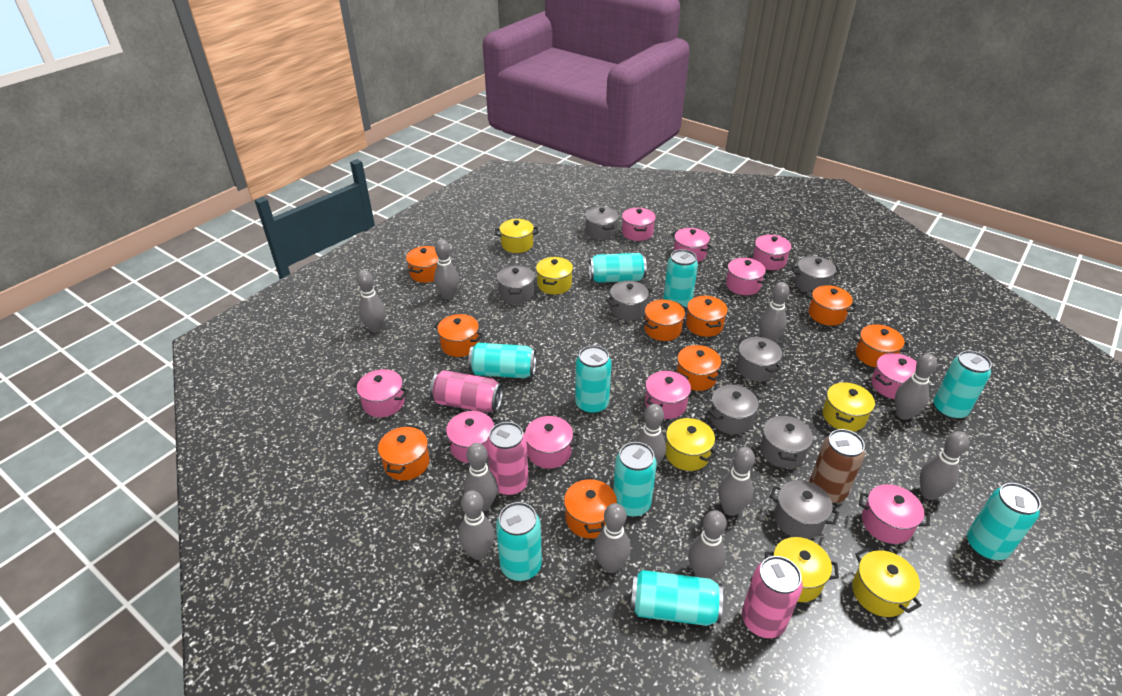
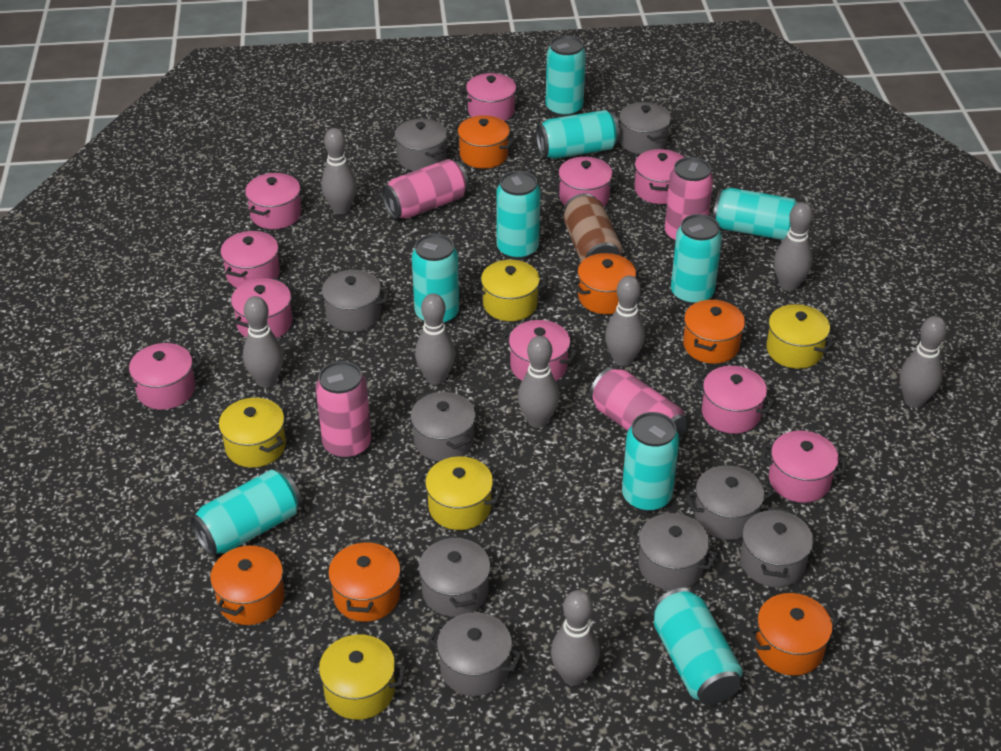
grey bowling pin: 11 -> 8
grey pot: 8 -> 9
orange pot: 9 -> 6
pink can: 3 -> 4
yellow pot: 6 -> 5

